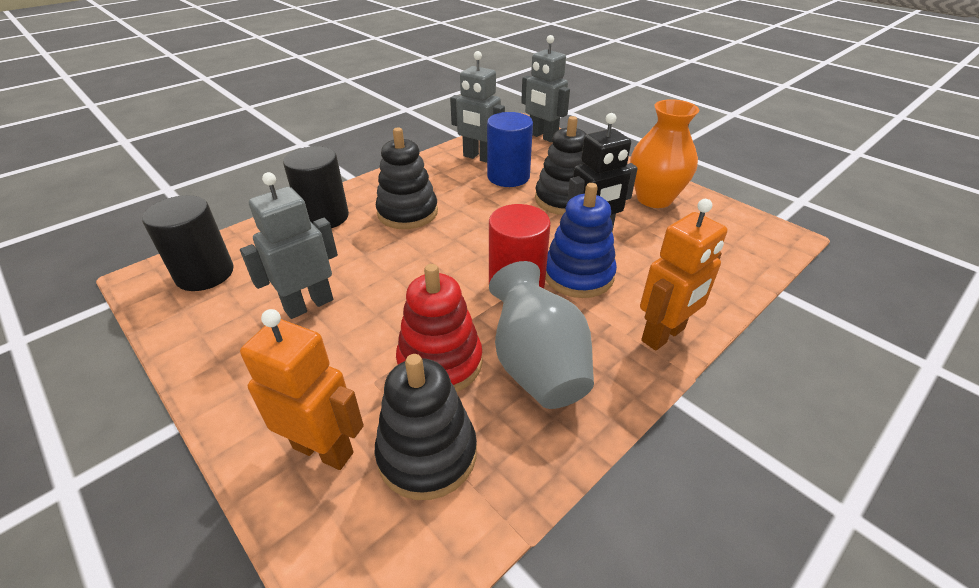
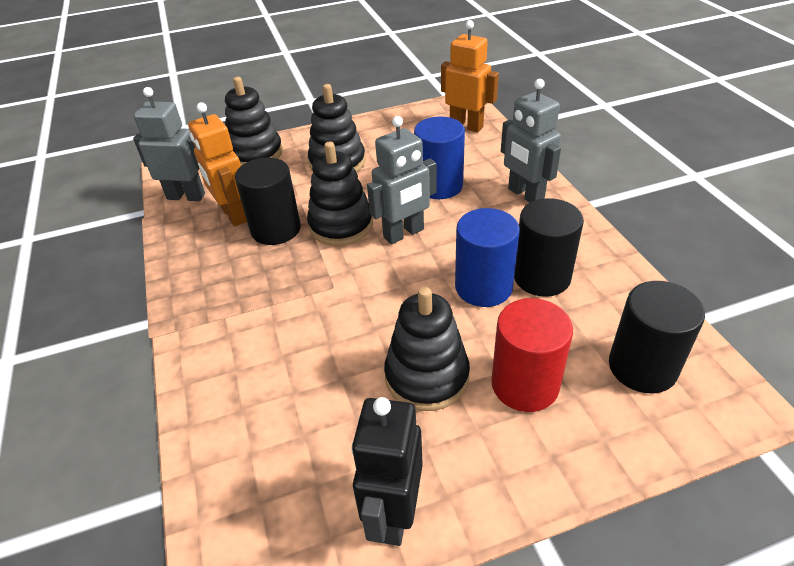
black cylinder: 2 -> 3
black stacking toy: 3 -> 4
blue cylinder: 1 -> 2
blue stacking toy: 1 -> 0
grey vase: 1 -> 0
orange vase: 1 -> 0
red stacking toy: 1 -> 0

